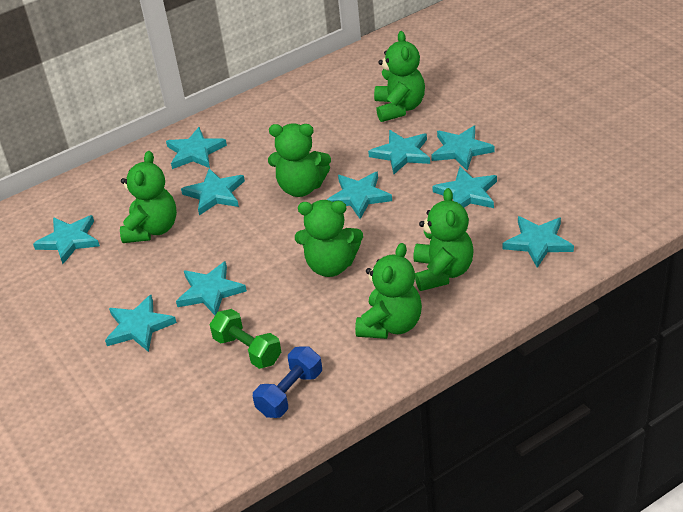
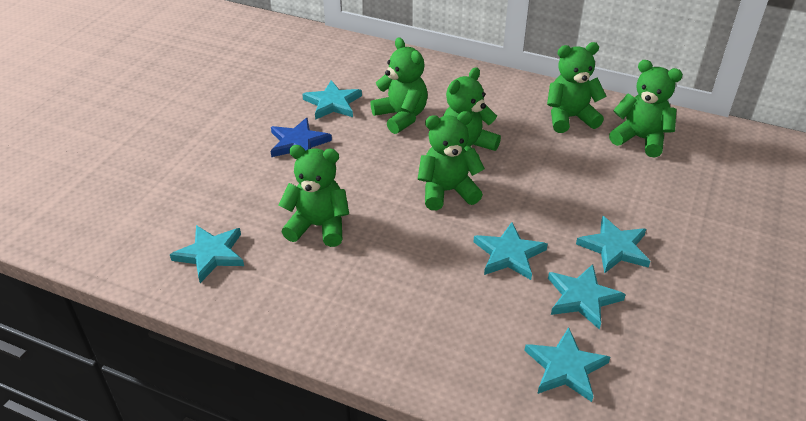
blue dumbbell: 1 -> 0
blue star: 0 -> 1
green dumbbell: 1 -> 0
turquoise star: 10 -> 6

